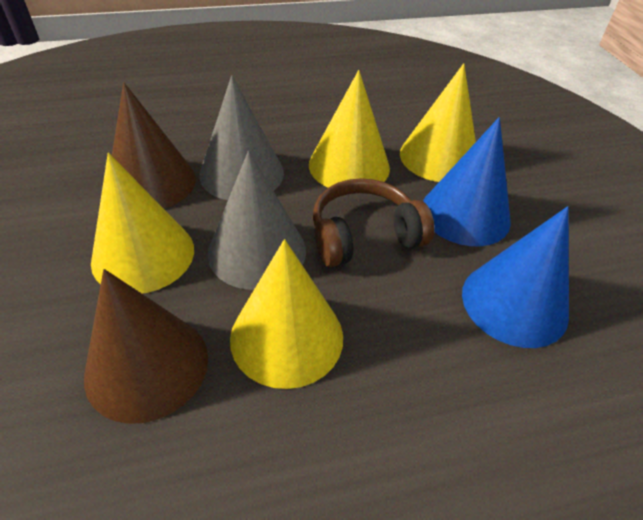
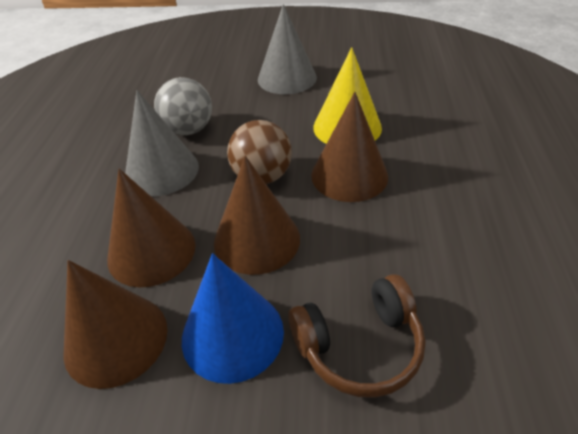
blue cone: 2 -> 1
brown ball: 0 -> 1
brown cone: 2 -> 4
grey ball: 0 -> 1
yellow cone: 4 -> 1

